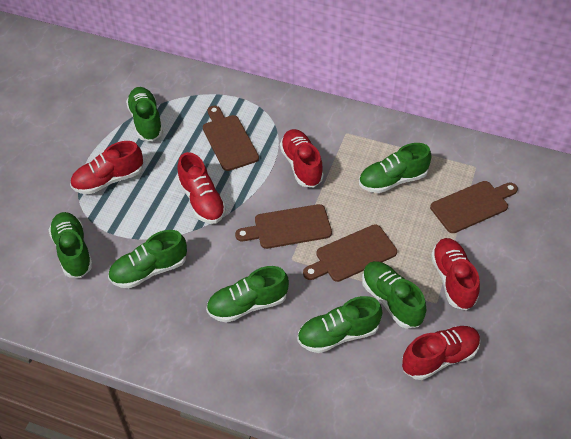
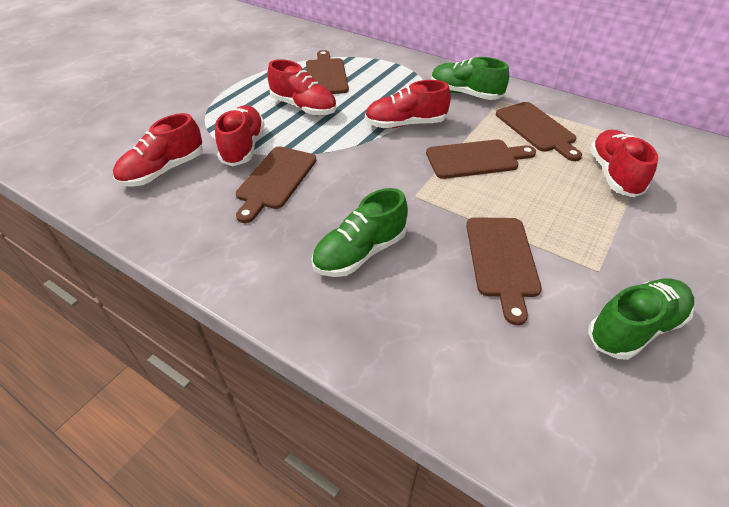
brown cutting board: 4 -> 5
green shoe: 7 -> 3

